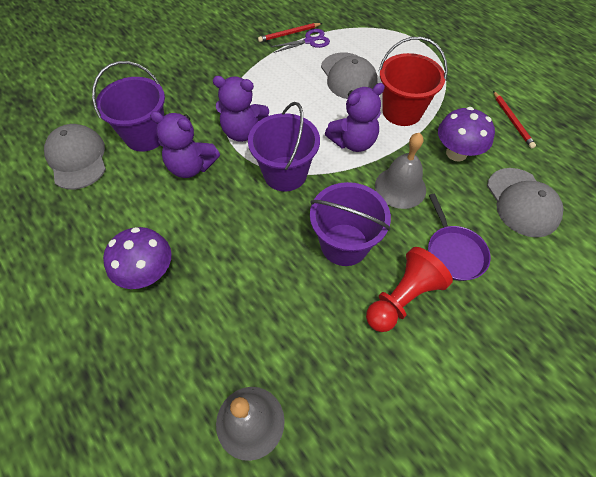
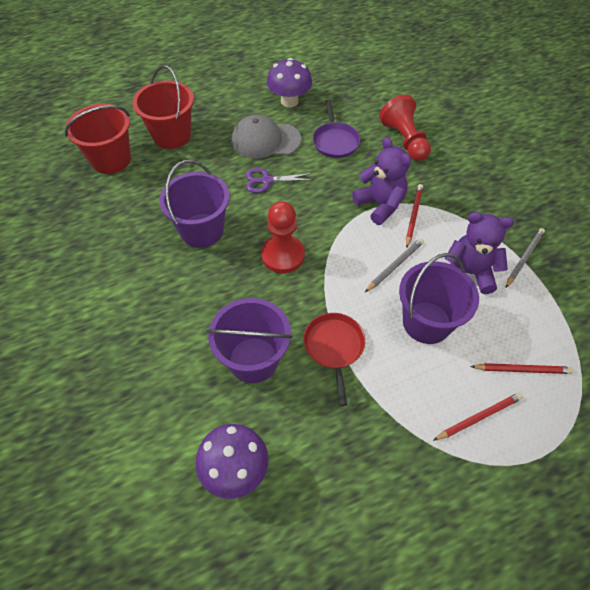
grey bell: 2 -> 0
grey cap: 3 -> 1
grey pencil: 0 -> 2
purple teddy bear: 3 -> 2
red bucket: 1 -> 2
red pan: 0 -> 1
red pawn: 1 -> 2
red pencil: 2 -> 3

